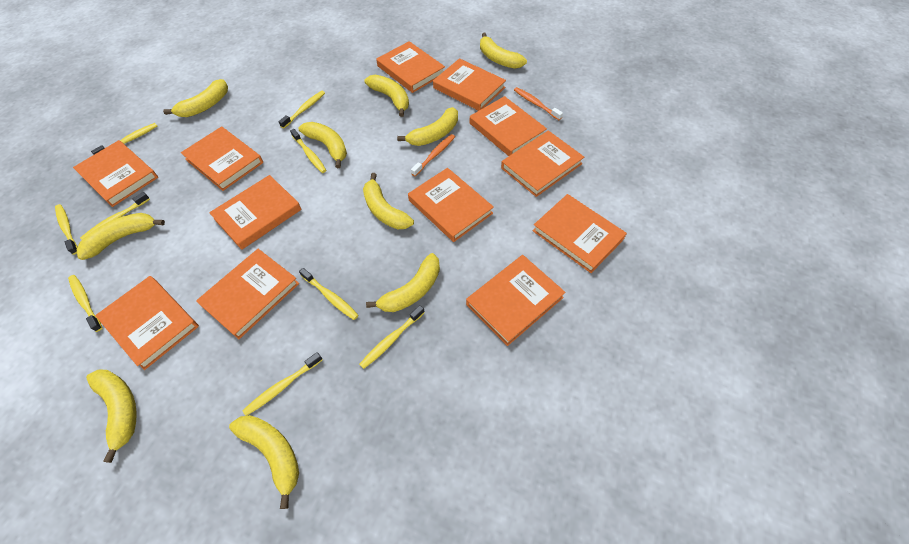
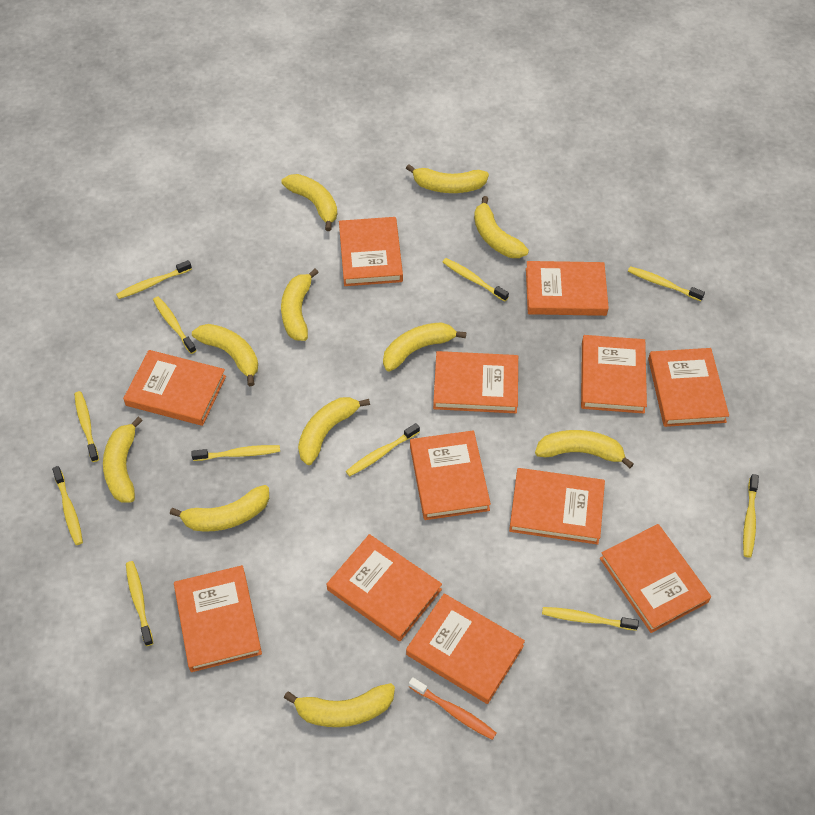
orange toothbrush: 2 -> 1
yellow banana: 10 -> 11
yellow toothbrush: 9 -> 11

